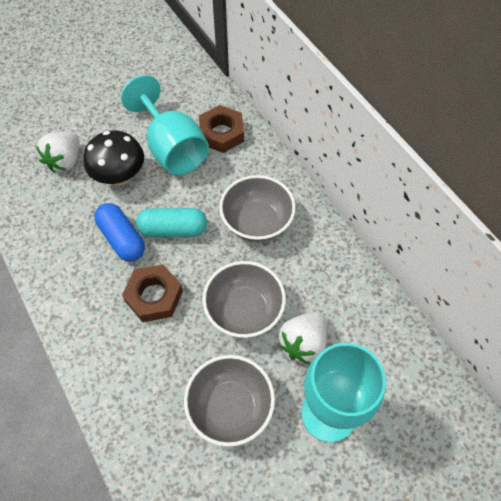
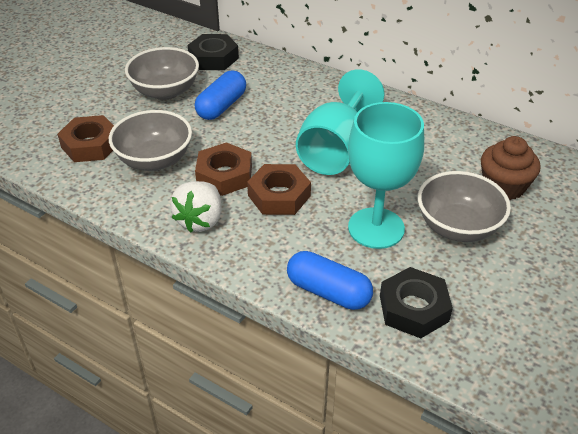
black mushroom: 1 -> 0
black nut: 0 -> 2
blue capsule: 1 -> 2
brown cupcake: 0 -> 1
brown nut: 2 -> 3
turquoise capsule: 1 -> 0
white strawberry: 2 -> 1

